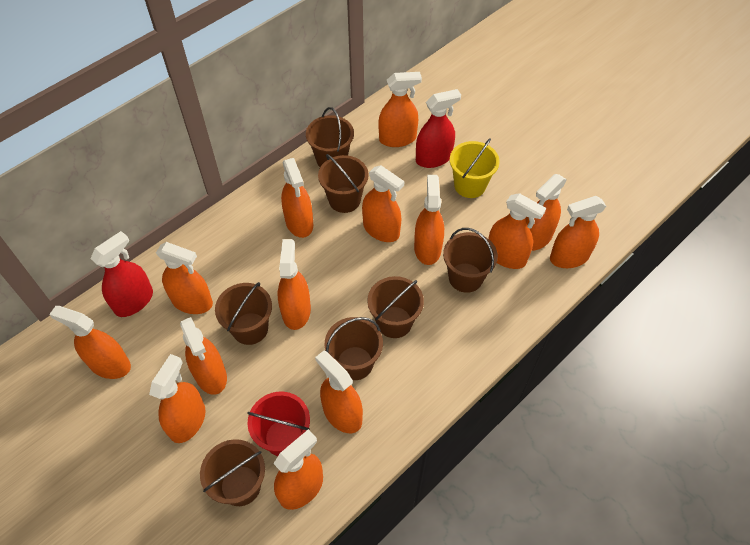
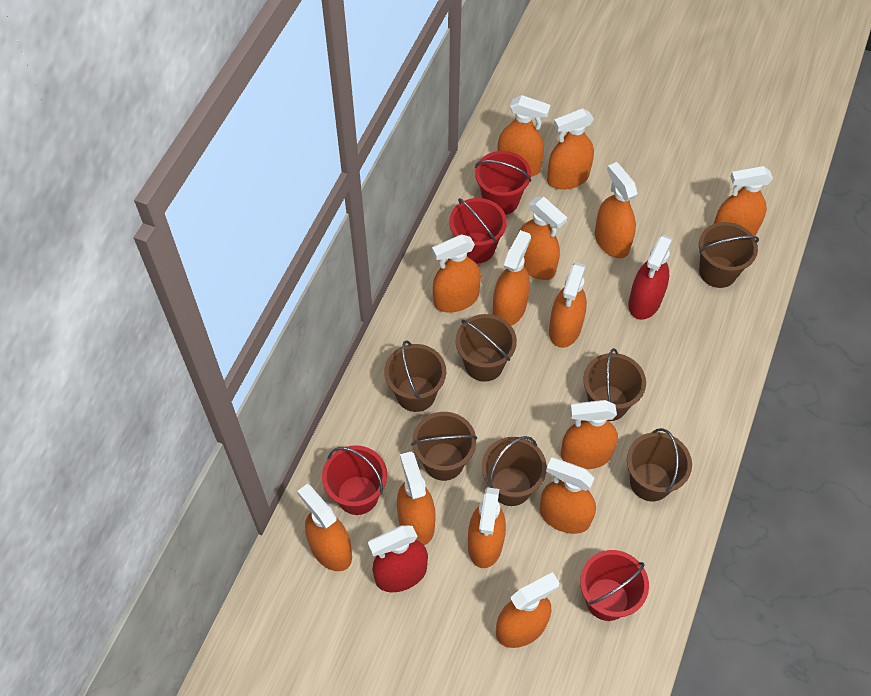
red bucket: 1 -> 4
yellow bucket: 1 -> 0

